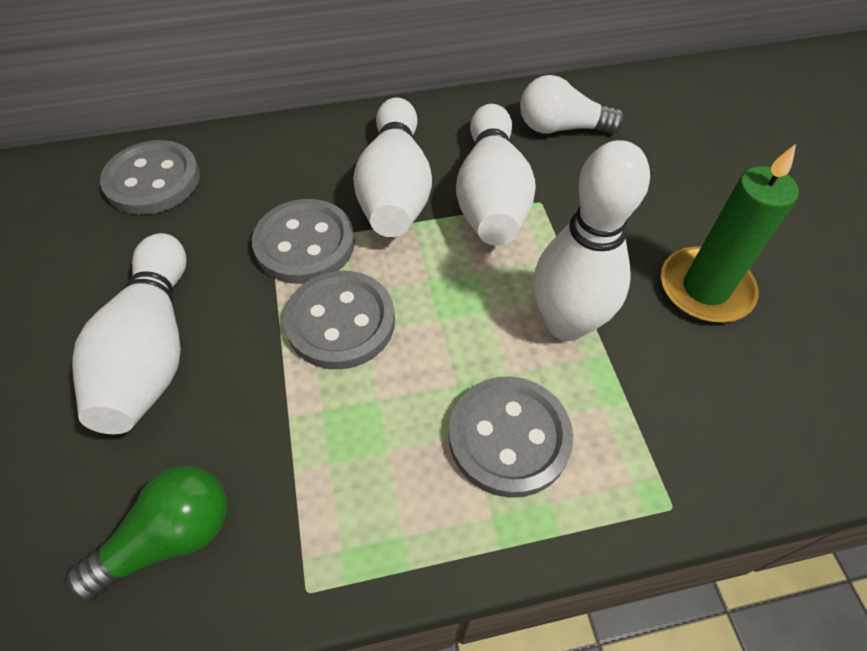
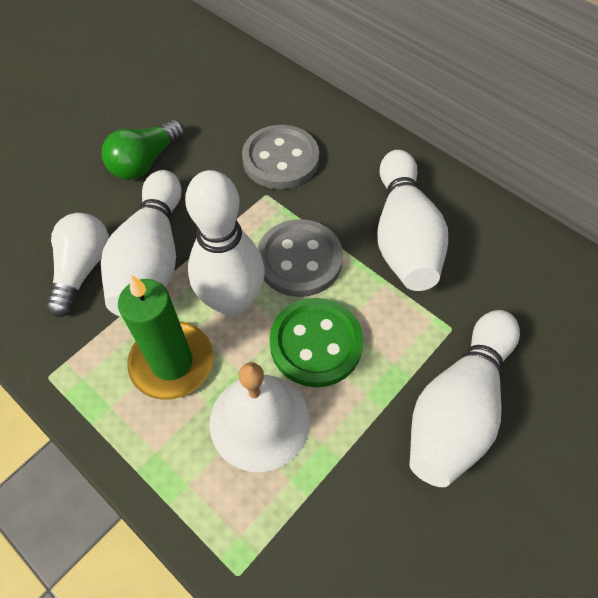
green button: 0 -> 1
grey button: 4 -> 2
white bell: 0 -> 1

